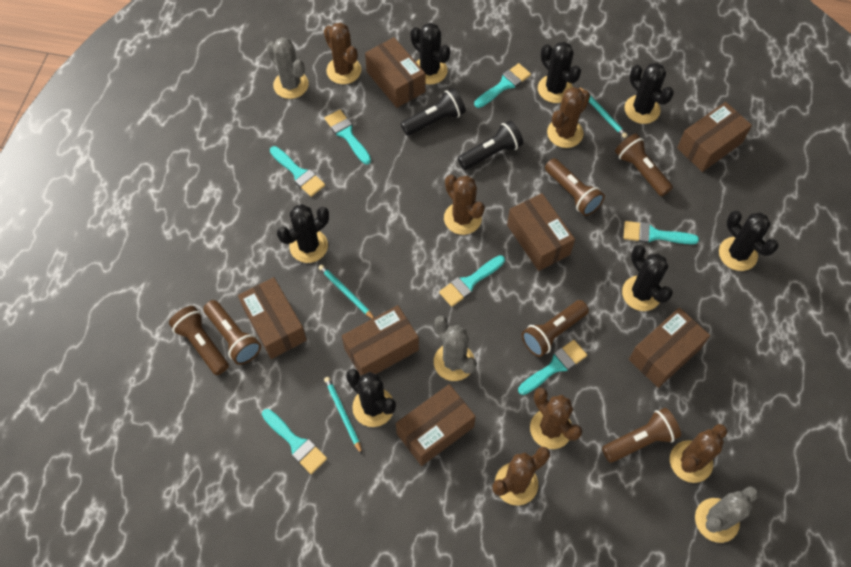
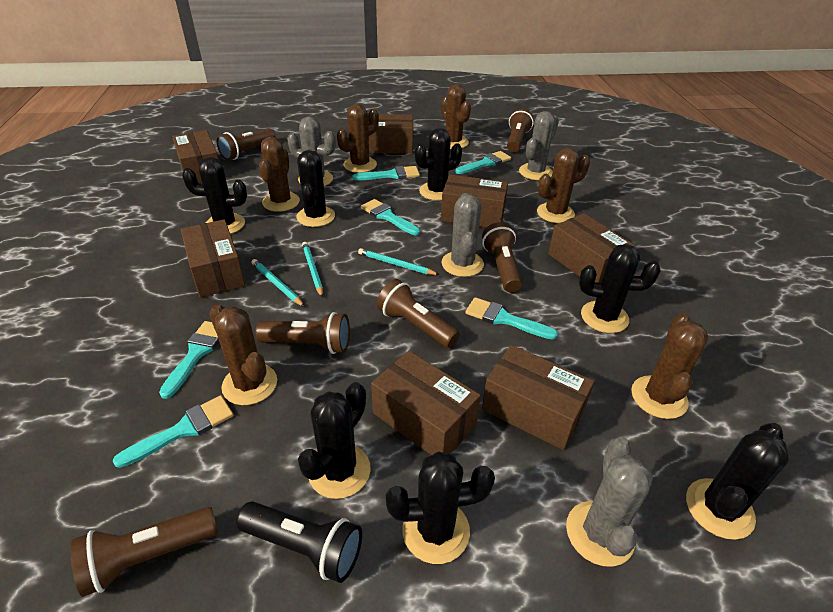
black flashlight: 2 -> 1
grey cactus: 3 -> 4
turquoise brush: 7 -> 6

